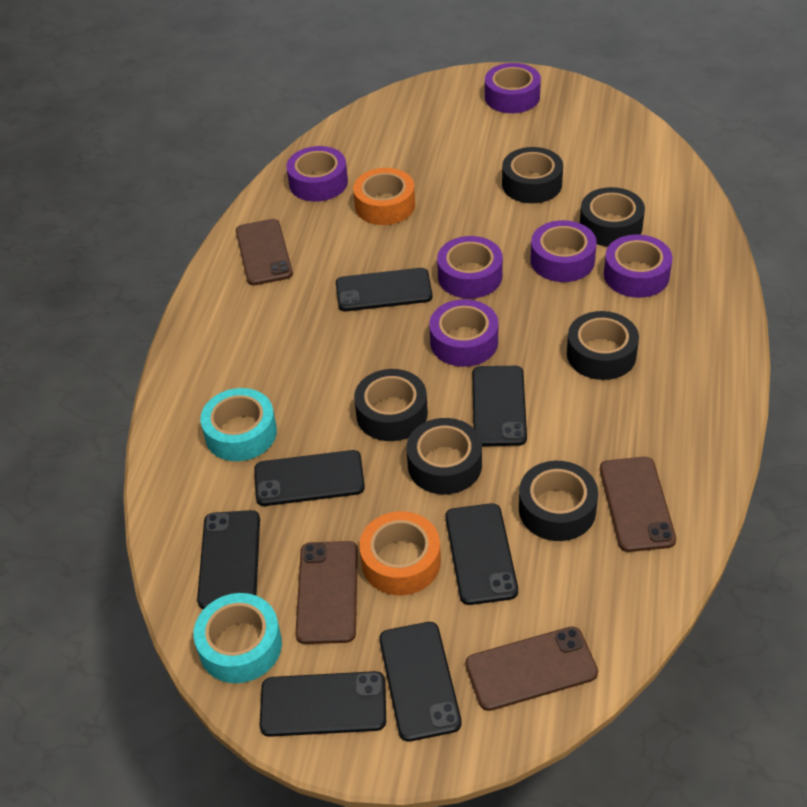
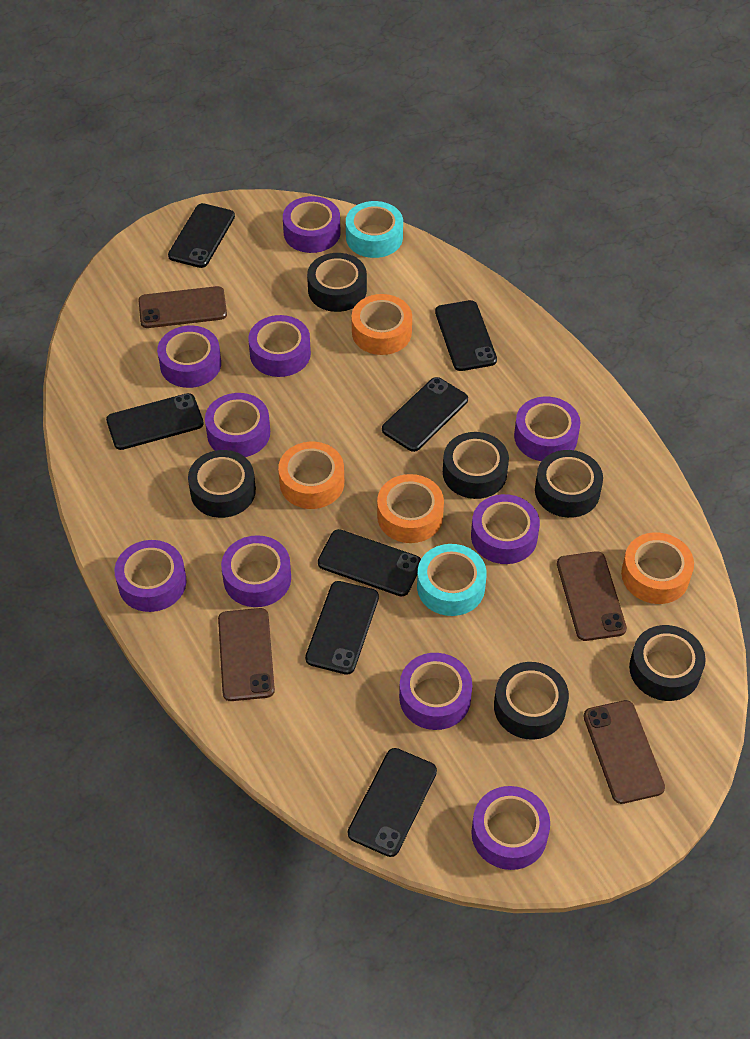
orange tape: 2 -> 4
purple tape: 6 -> 10

